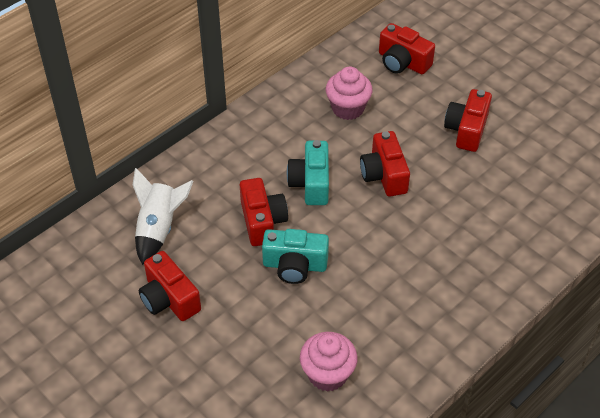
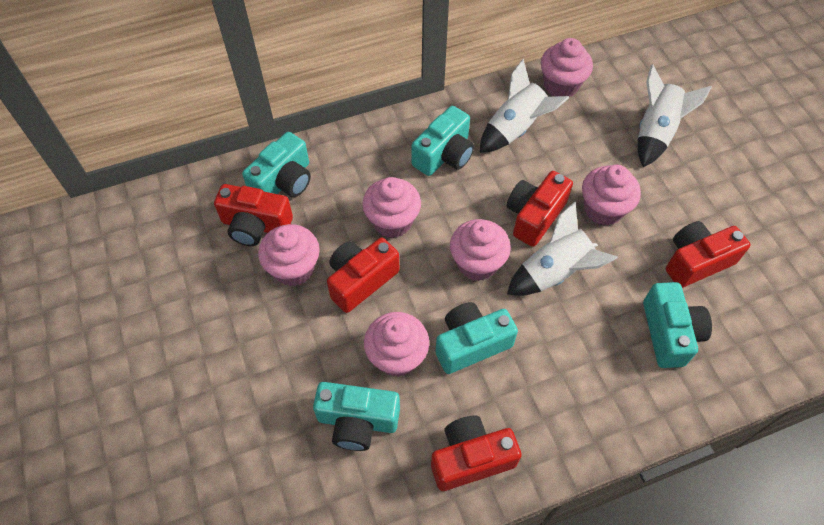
pink cupcake: 2 -> 6
turquoise camera: 2 -> 5
white rocket: 1 -> 3

